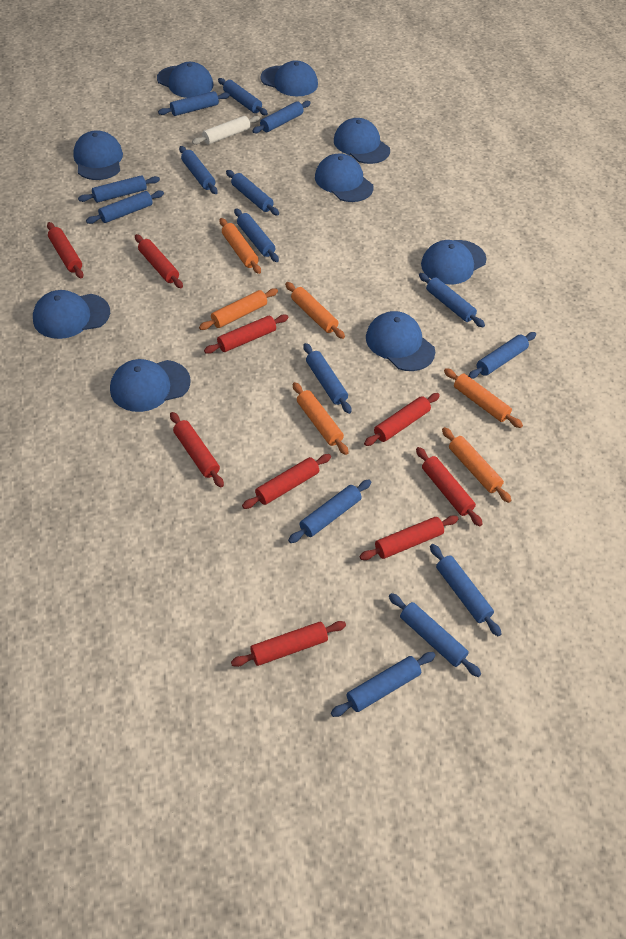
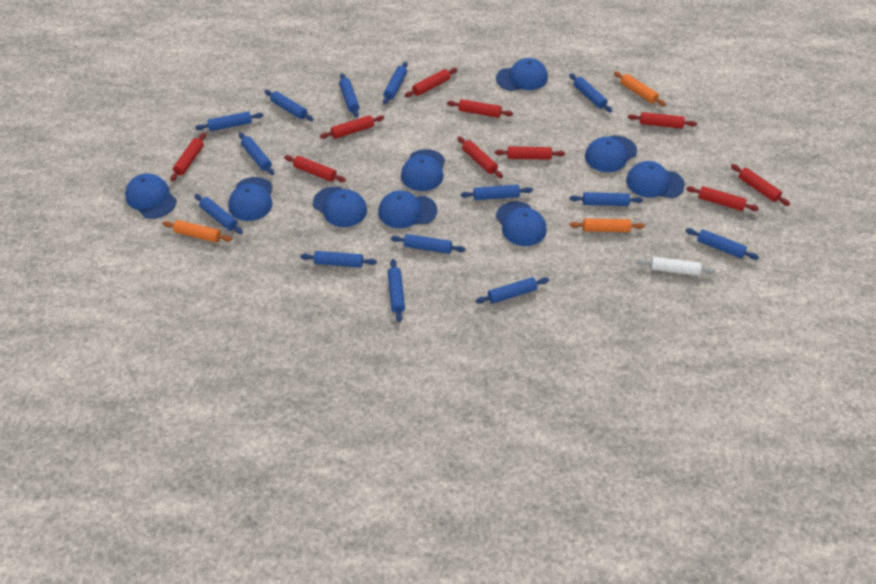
blue rolling pin: 15 -> 14
orange rolling pin: 6 -> 3
red rolling pin: 9 -> 10

